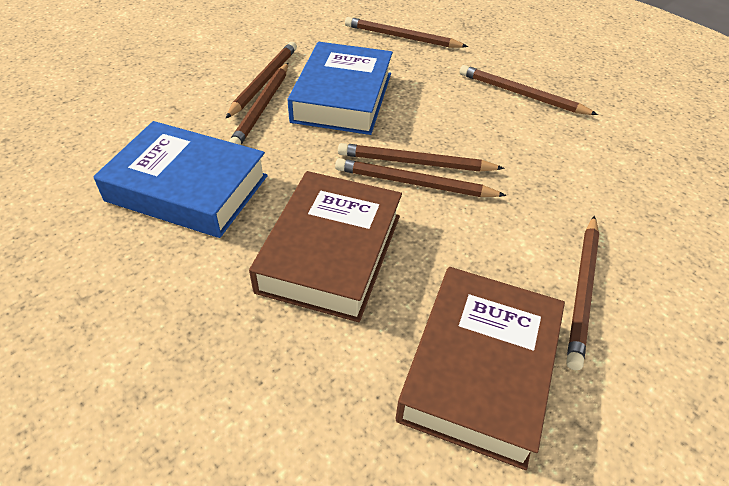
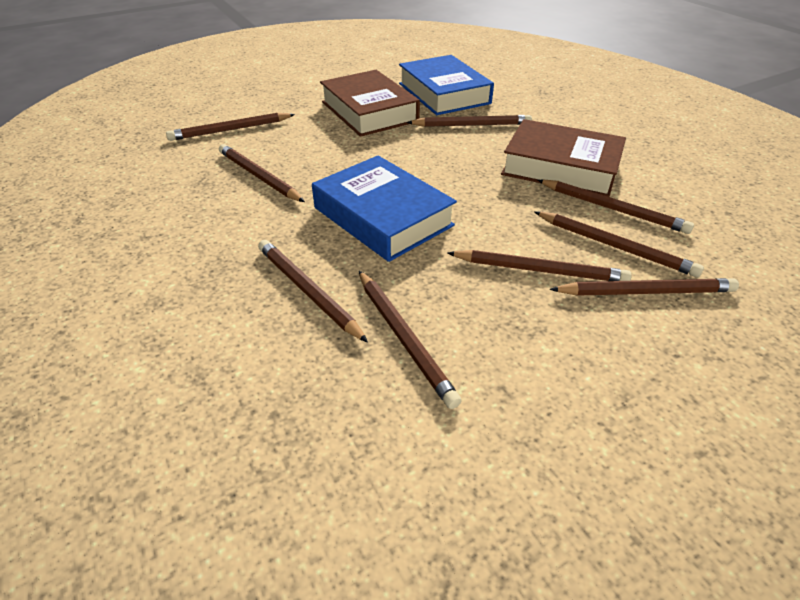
brown pencil: 7 -> 9

